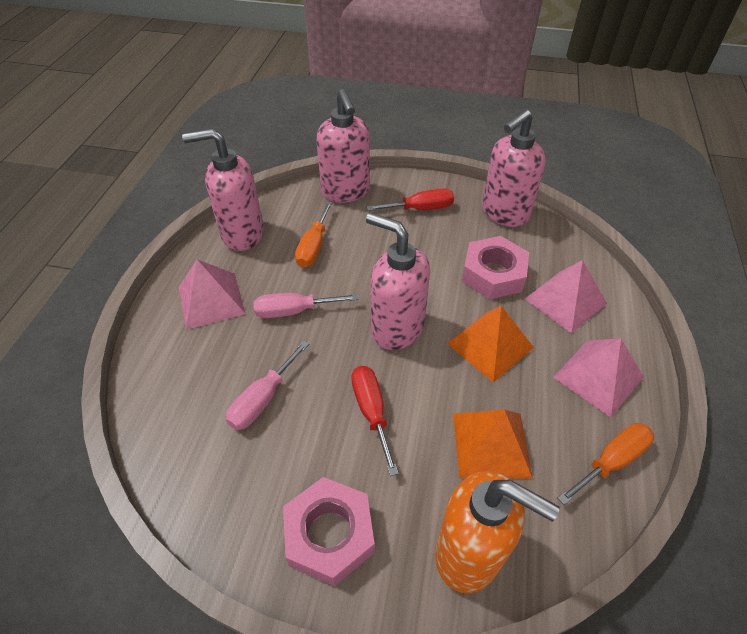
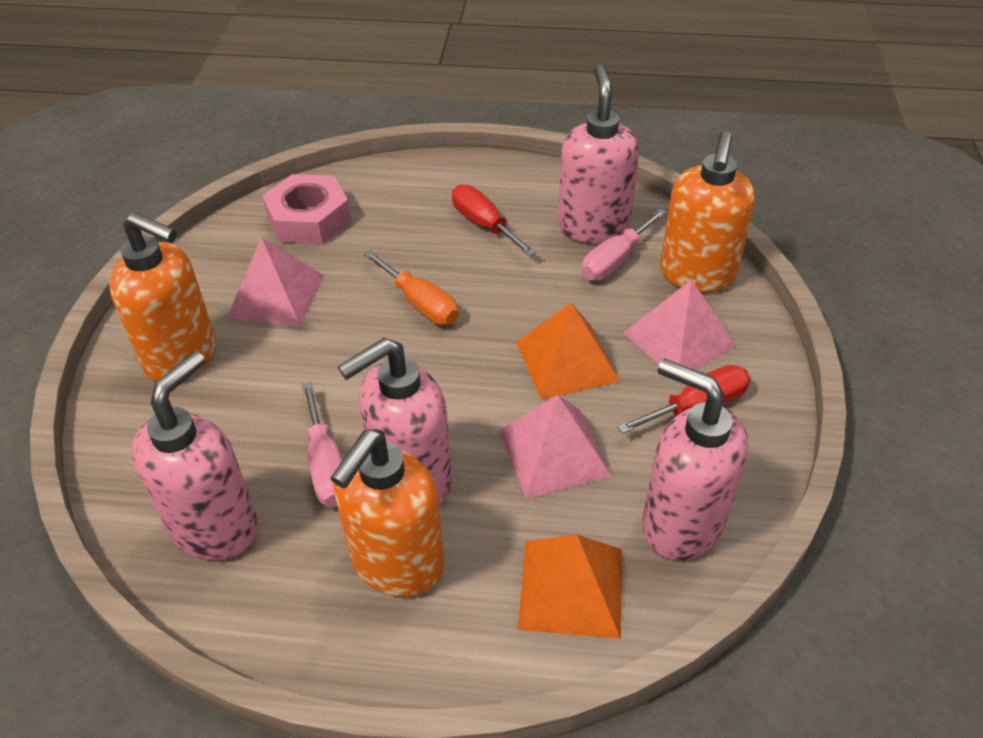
orange screwdriver: 2 -> 1
orange soap dispenser: 1 -> 3
pink nut: 2 -> 1

